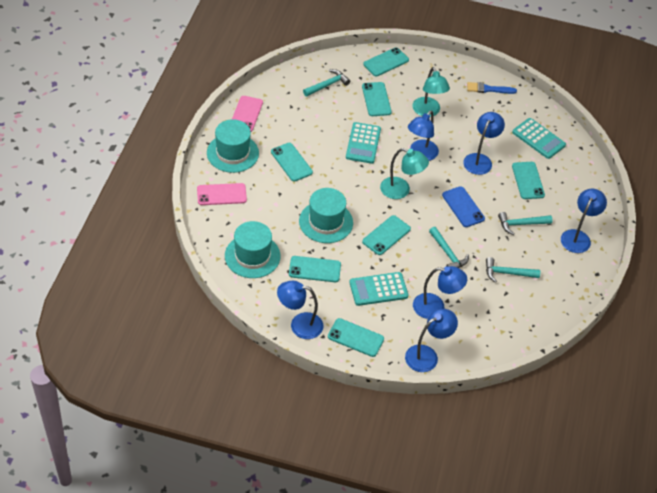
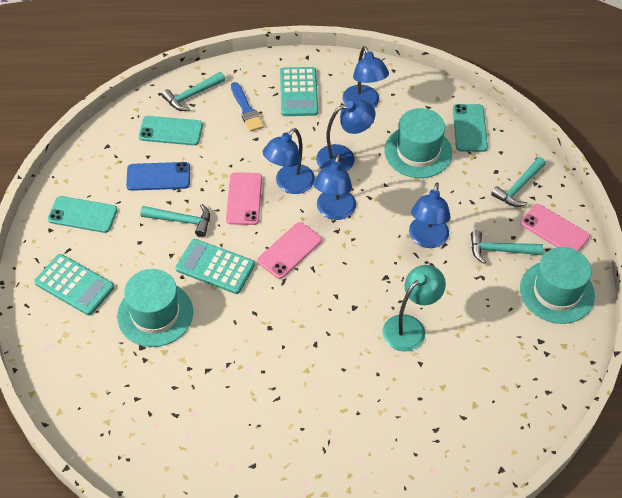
blue lamp: 6 -> 5
pink phone: 2 -> 3
turquoise lamp: 2 -> 1
turquoise phone: 7 -> 3

